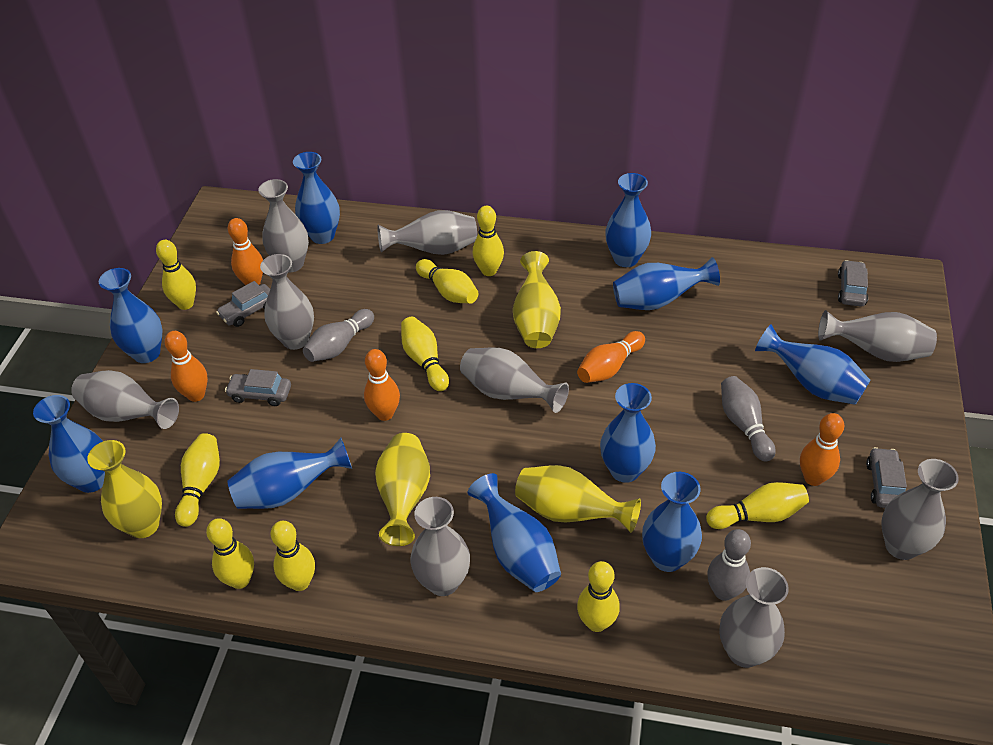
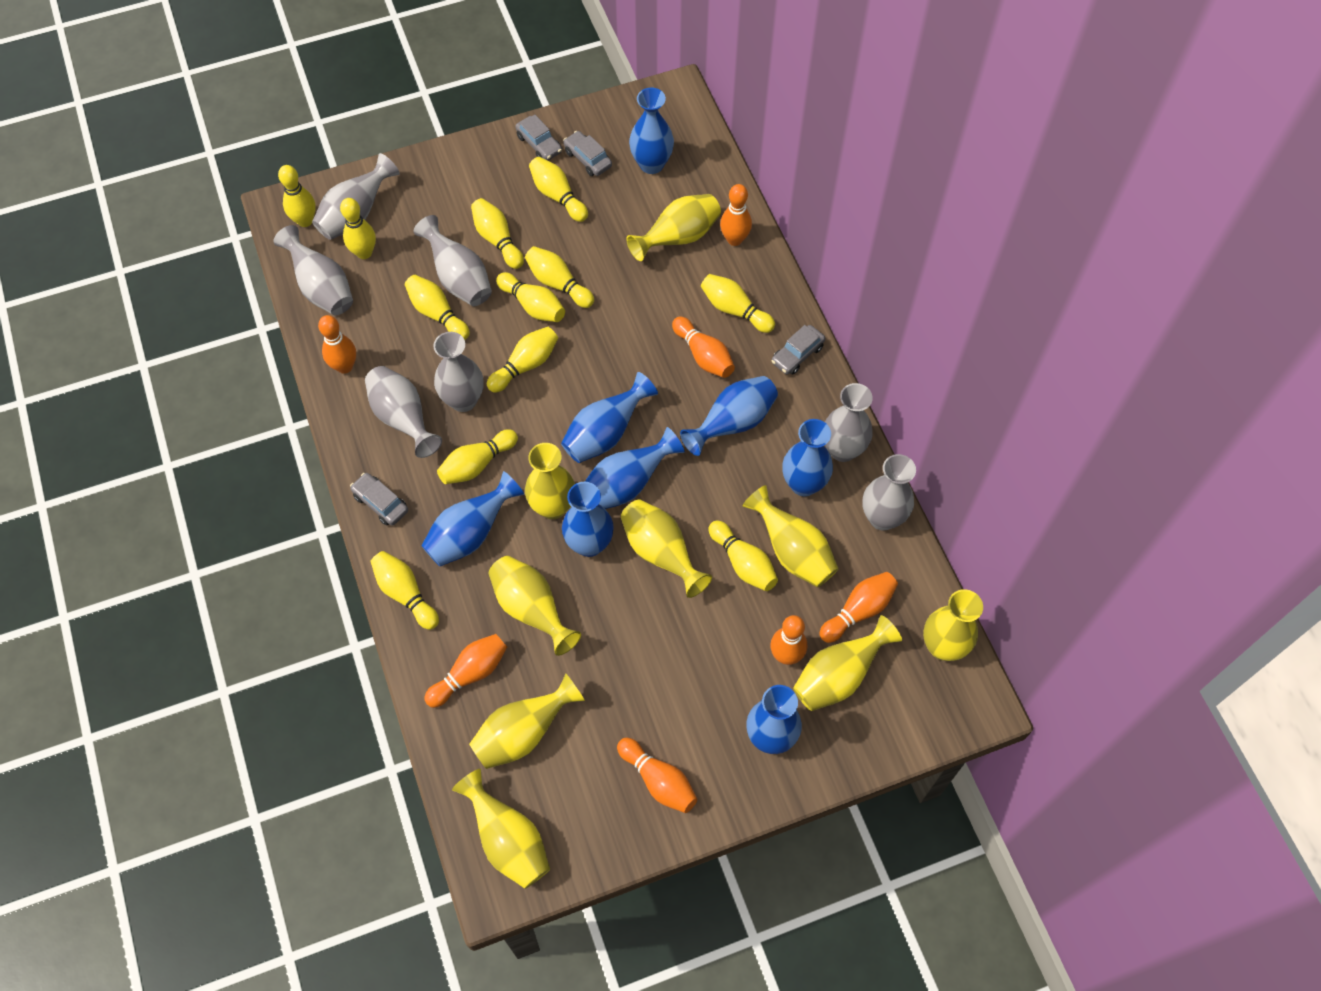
blue vase: 10 -> 8
grey bowling pin: 3 -> 0
grey vase: 9 -> 7
orange bowling pin: 5 -> 7
yellow bowling pin: 9 -> 12
yellow vase: 4 -> 9

